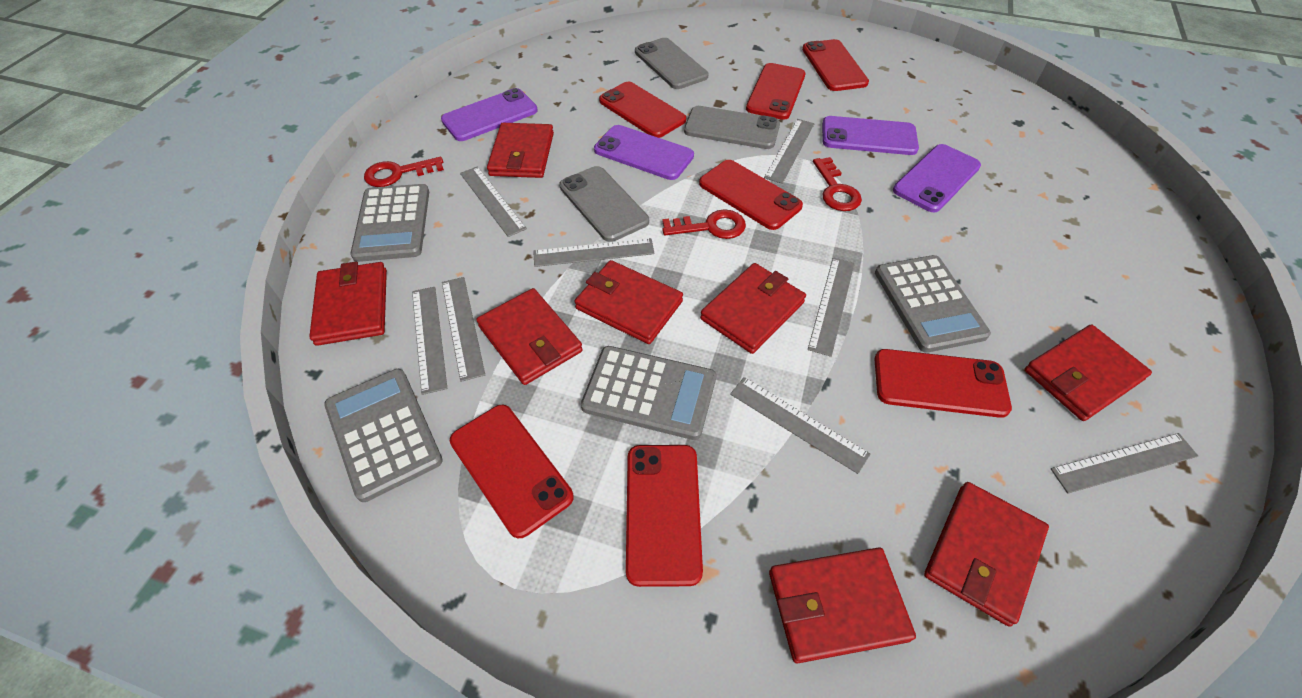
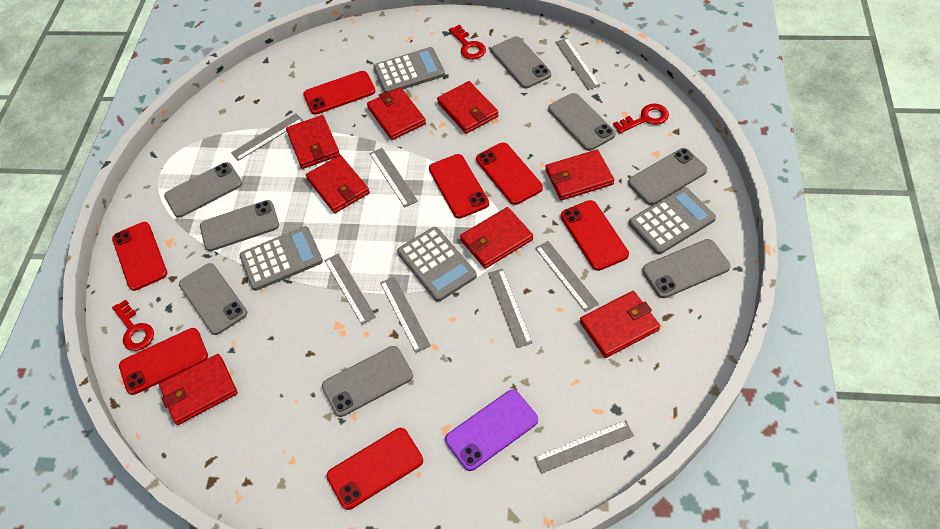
grey phone: 3 -> 8
purple phone: 4 -> 1

